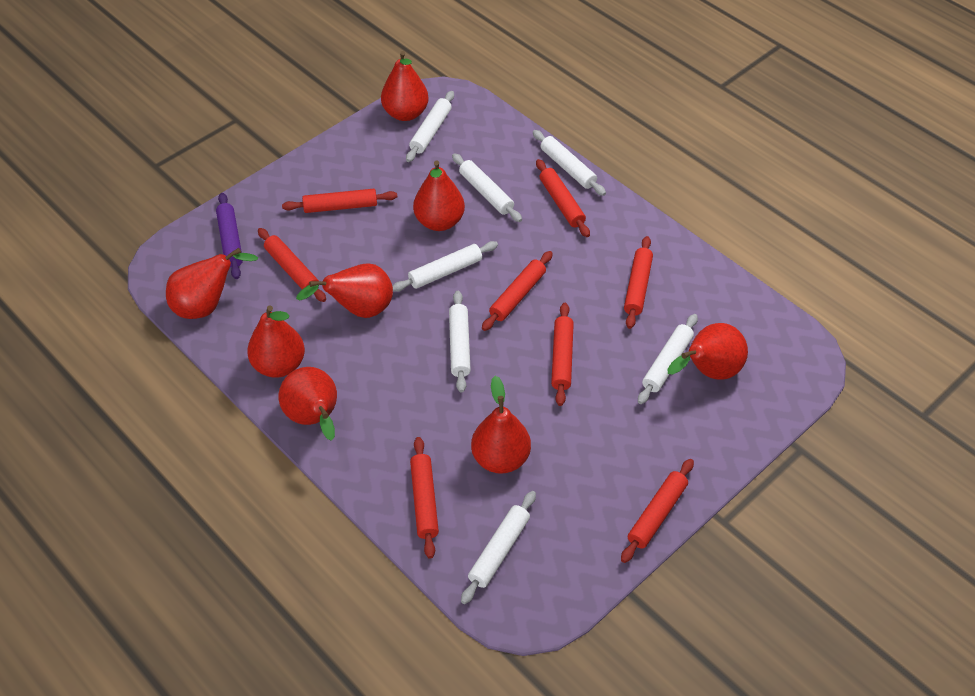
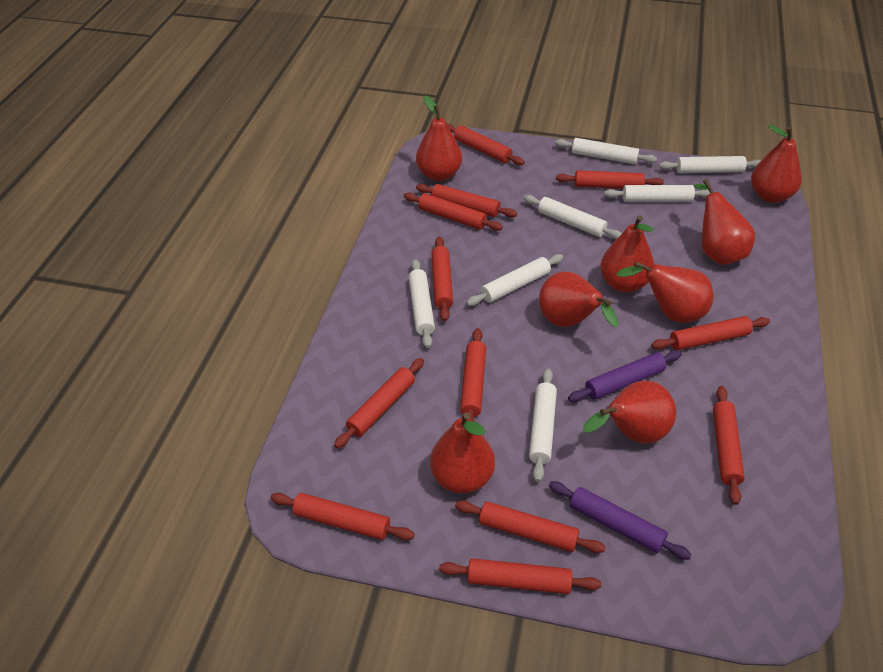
purple rolling pin: 1 -> 2
red rolling pin: 8 -> 12

